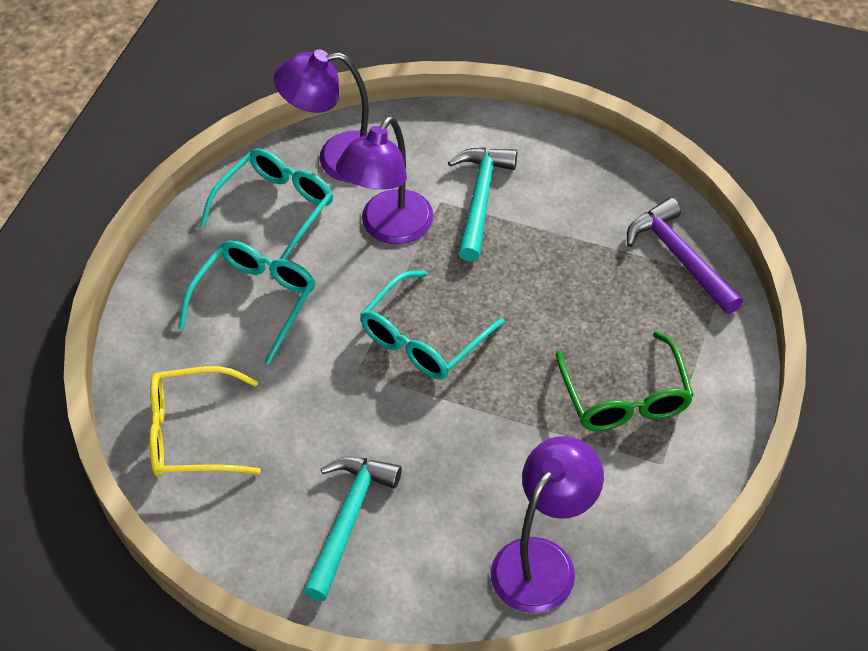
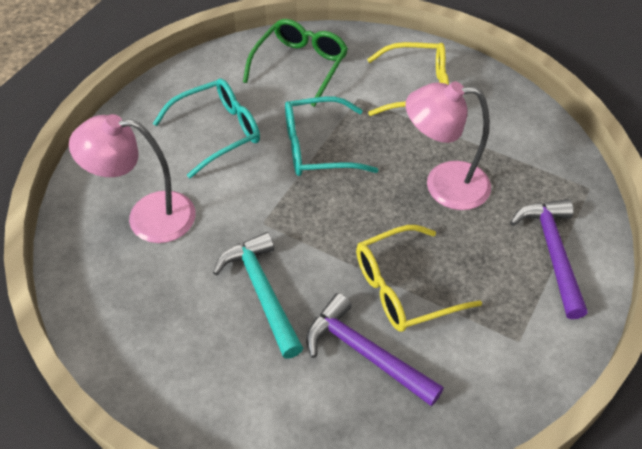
pink lamp: 0 -> 2
purple hammer: 1 -> 2
purple lamp: 3 -> 0
turquoise glasses: 3 -> 2
turquoise hammer: 2 -> 1
yellow glasses: 1 -> 2

